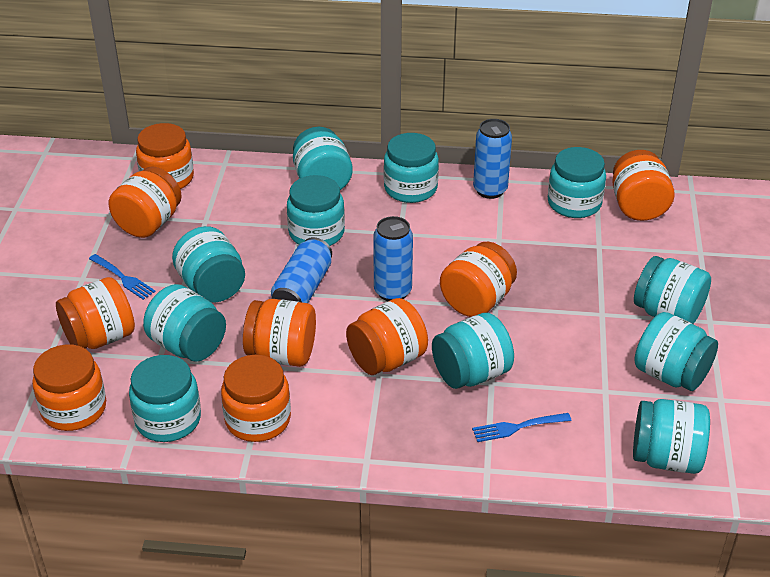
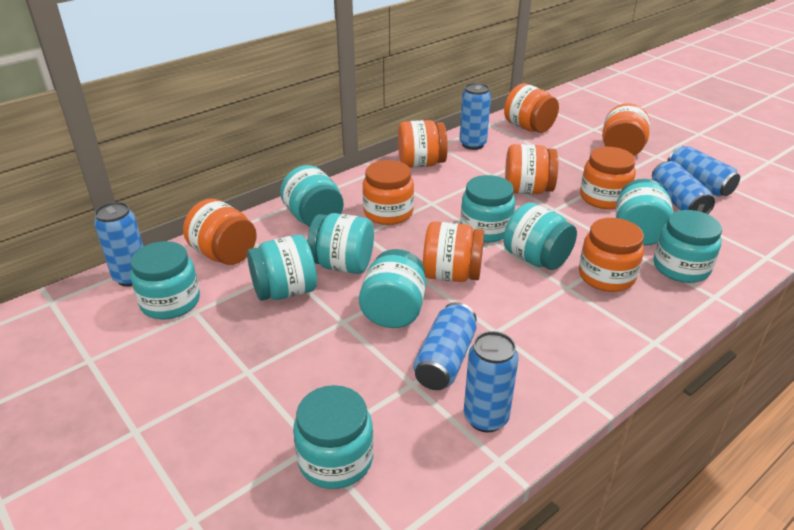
blue can: 3 -> 6
blue fork: 2 -> 0
turquoise jar: 11 -> 10

